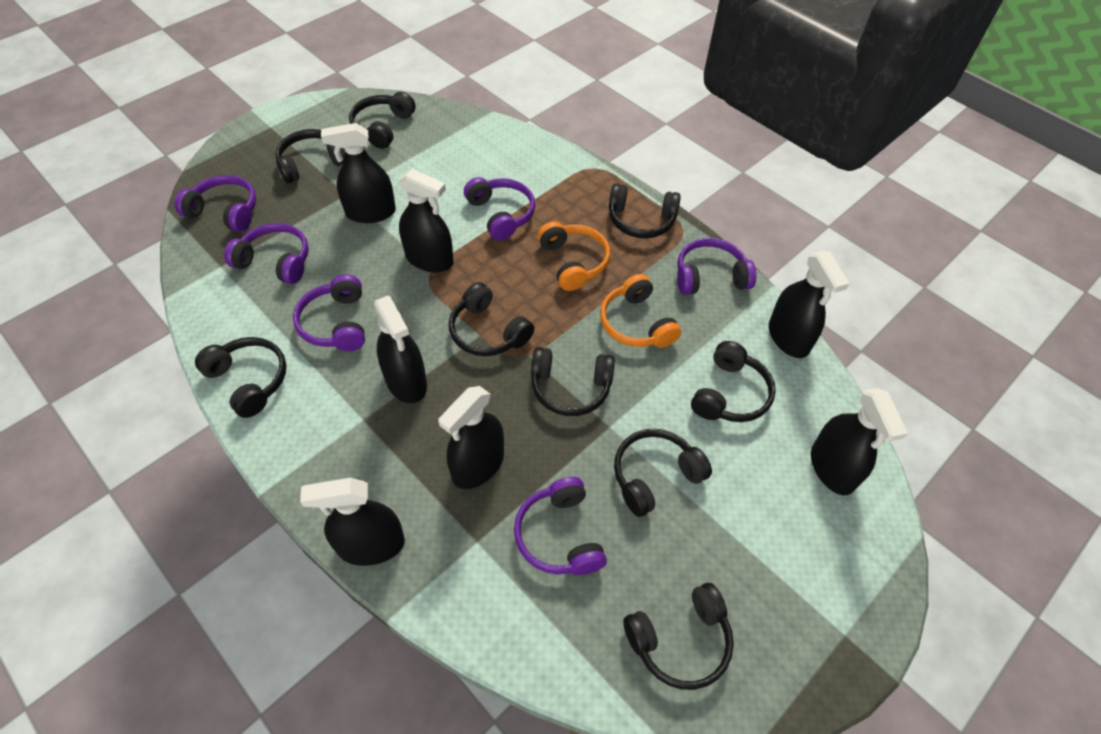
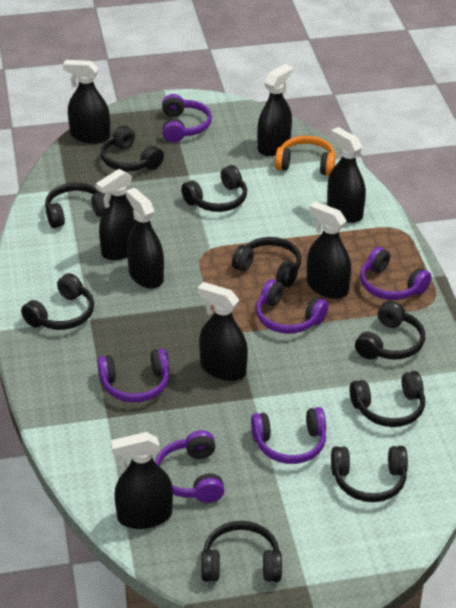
black spray bottle: 7 -> 8
orange headphones: 2 -> 1

